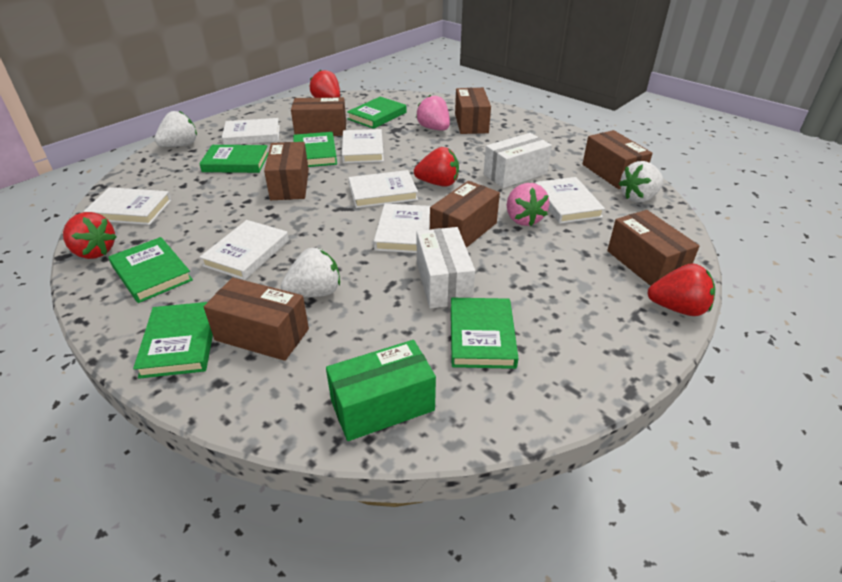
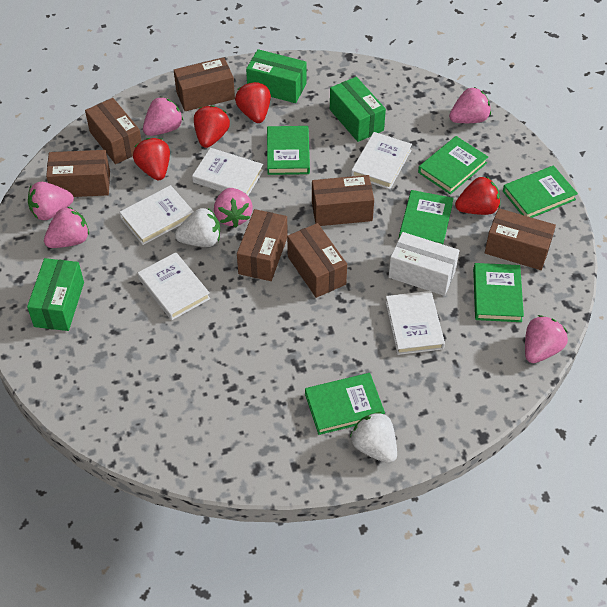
green box: 1 -> 3
pink strawberry: 2 -> 6
white book: 7 -> 5
white box: 2 -> 1
white strawberry: 3 -> 2

